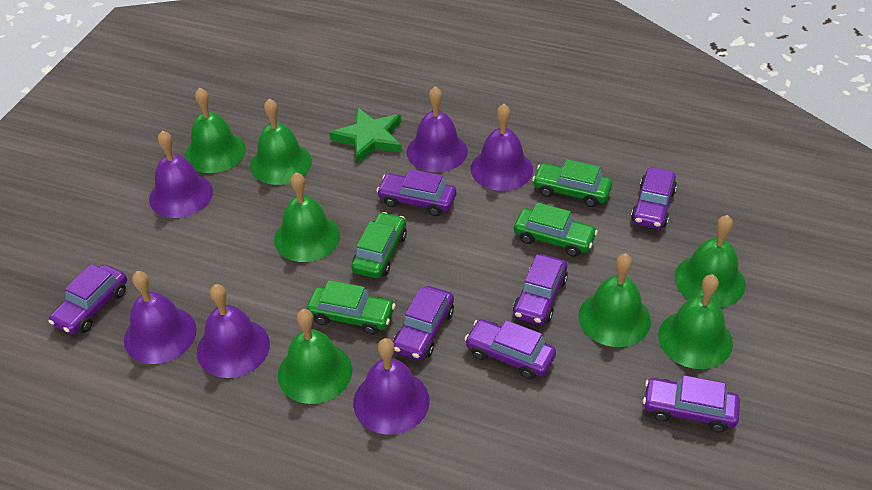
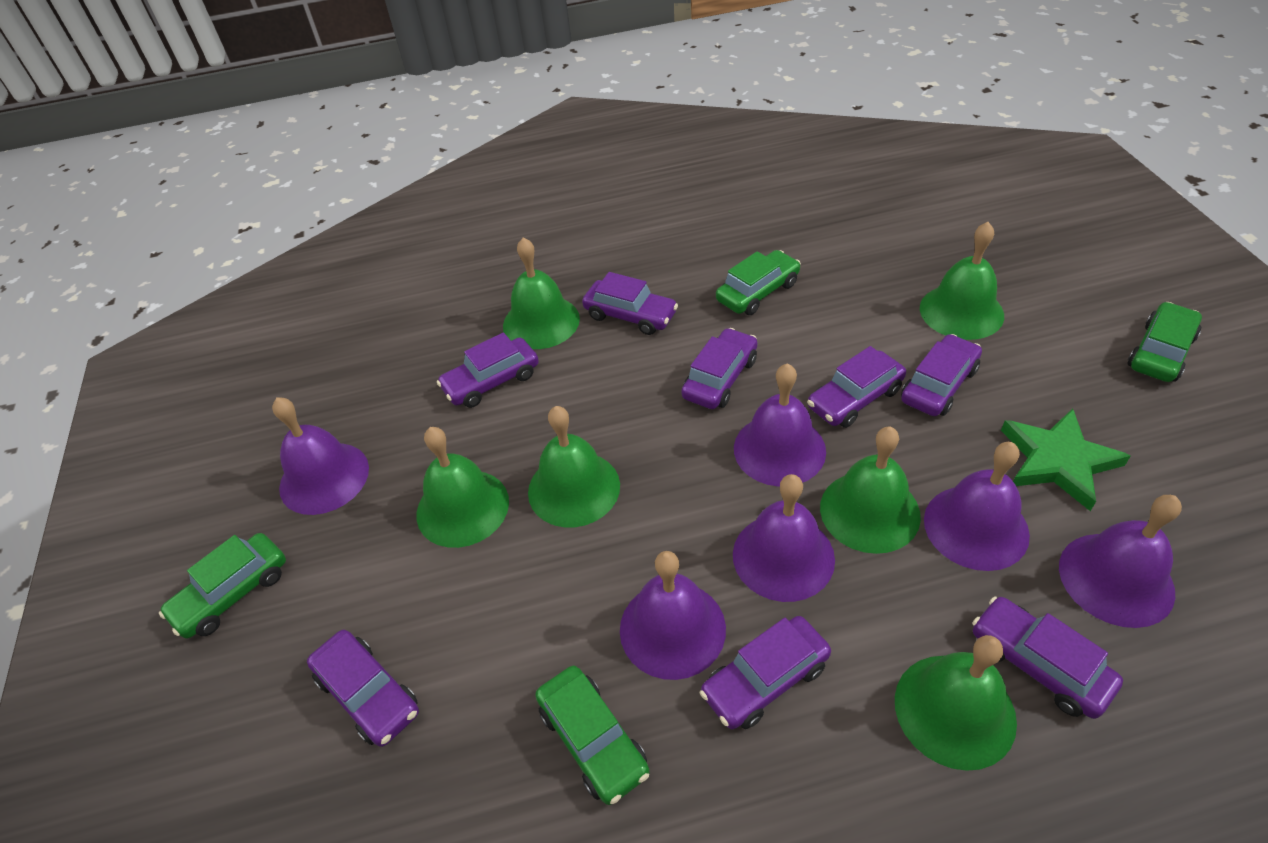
green bell: 7 -> 6
purple car: 7 -> 8

